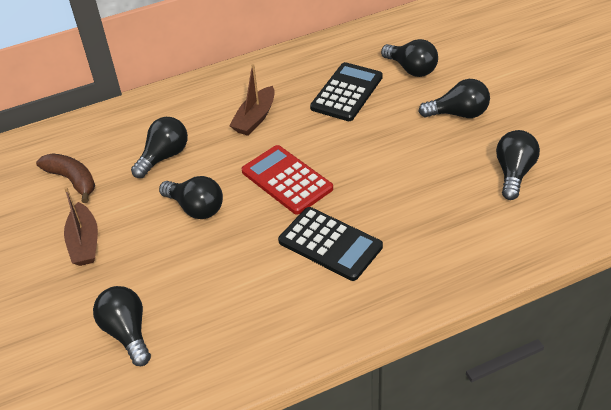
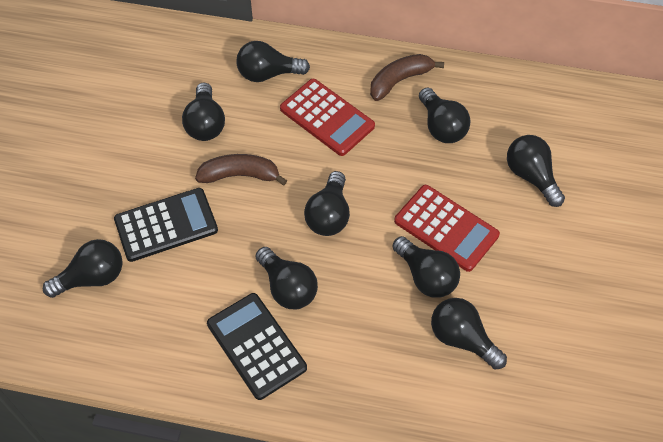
black light bulb: 6 -> 9
brown banana: 1 -> 2
brown boat: 2 -> 0
red calculator: 1 -> 2

